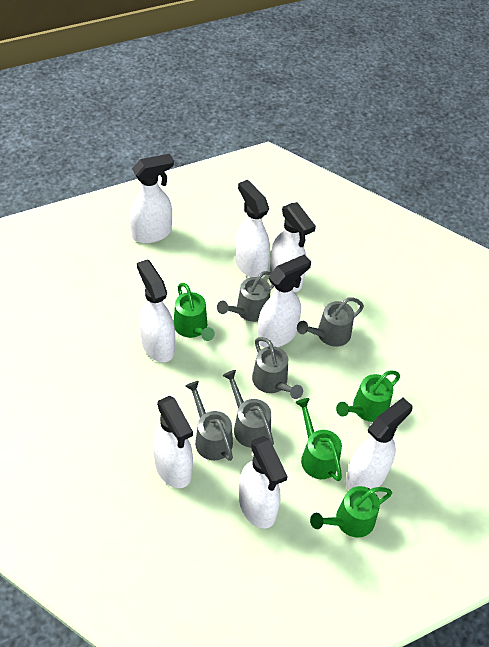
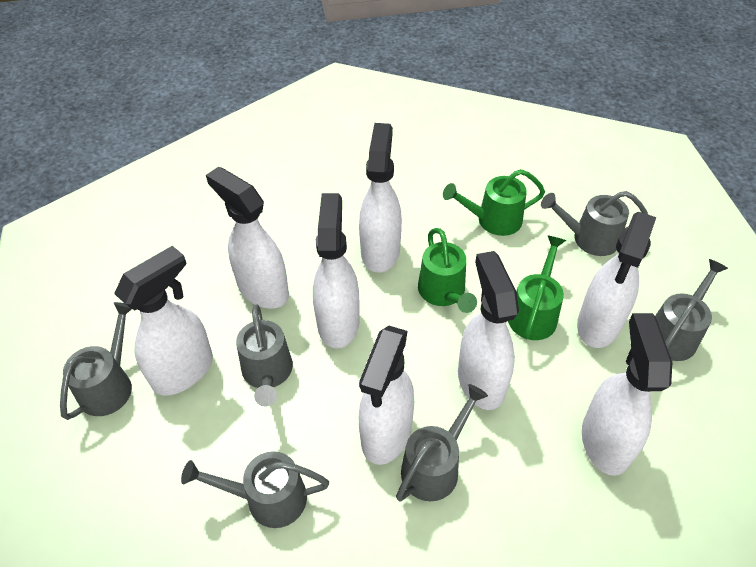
green watering can: 4 -> 3
grey watering can: 5 -> 6

